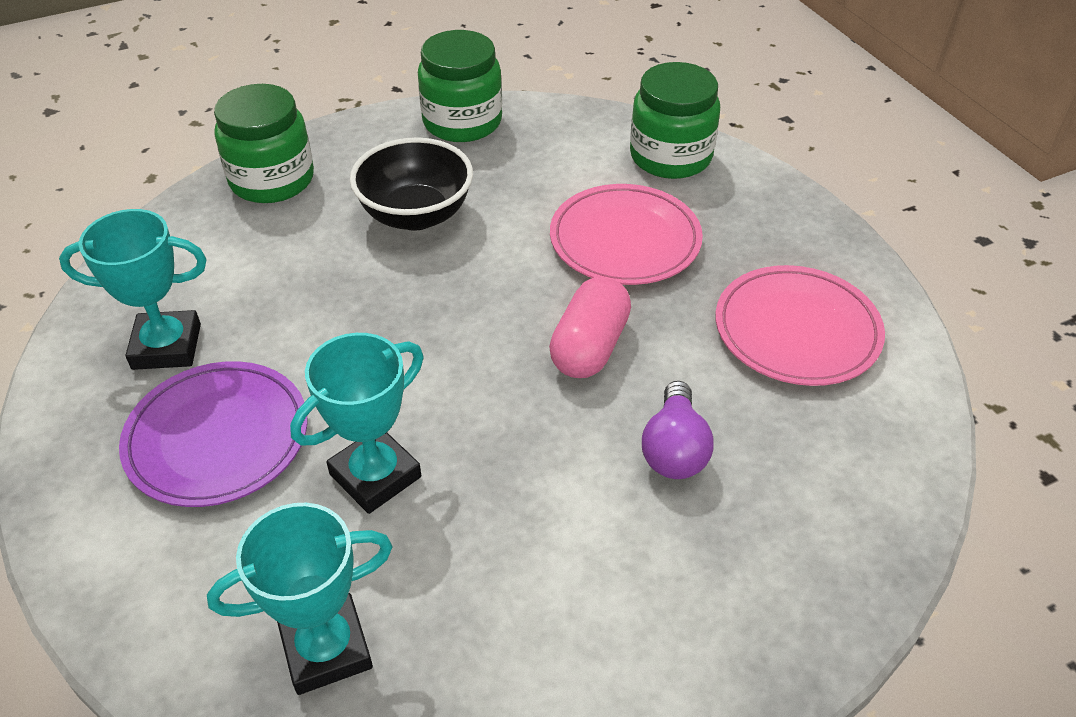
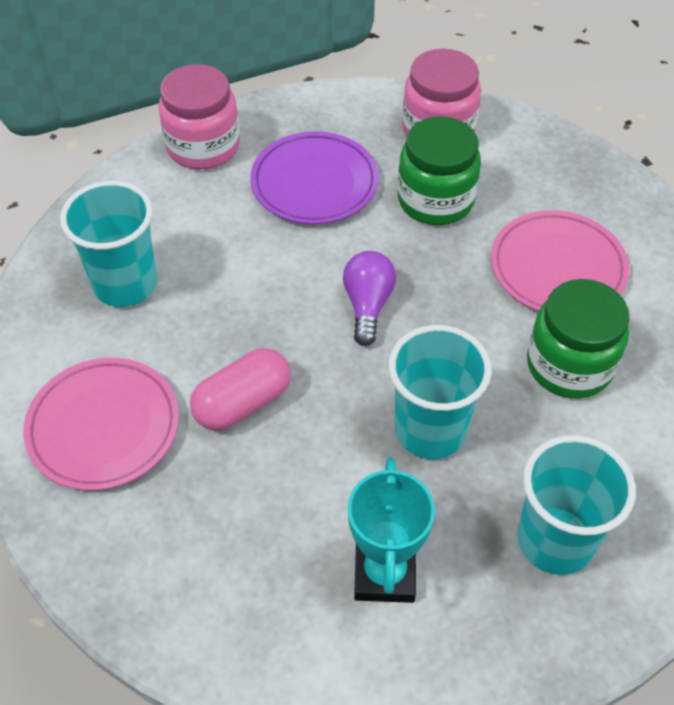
black bowl: 1 -> 0
green jar: 3 -> 2
pink jar: 0 -> 2
turquoise cup: 0 -> 3
turquoise trophy: 3 -> 1

